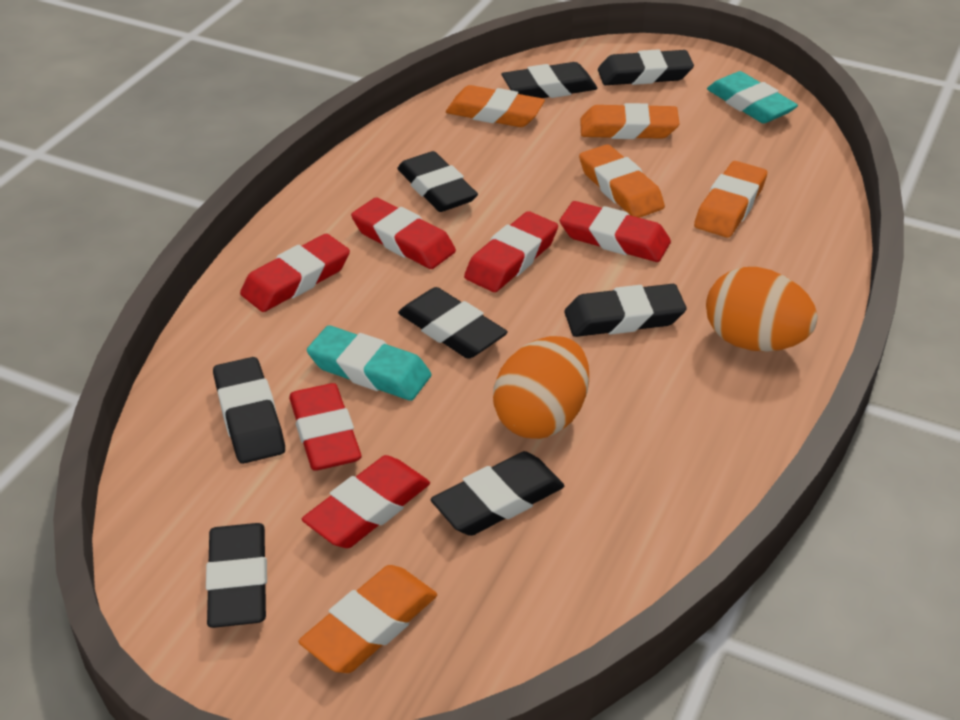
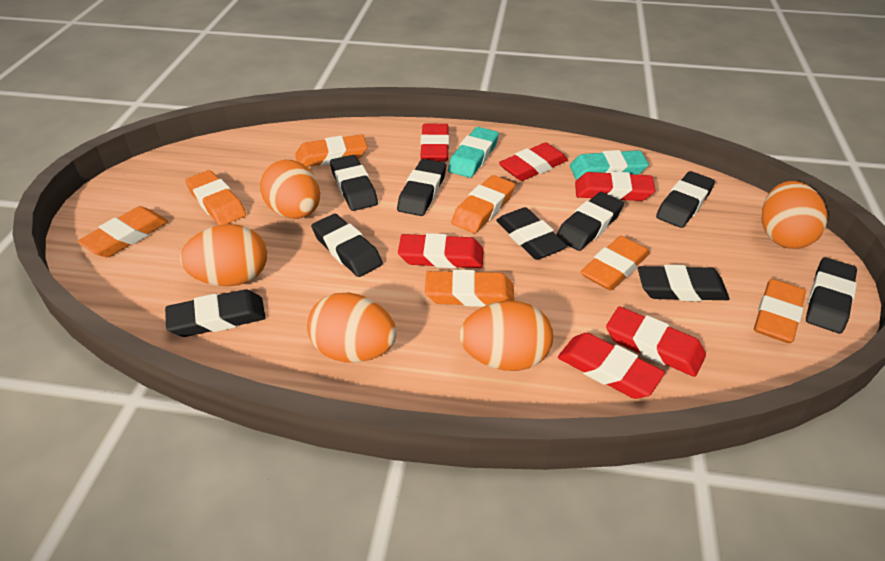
black eraser: 8 -> 9
orange egg: 2 -> 5
orange eraser: 5 -> 7

